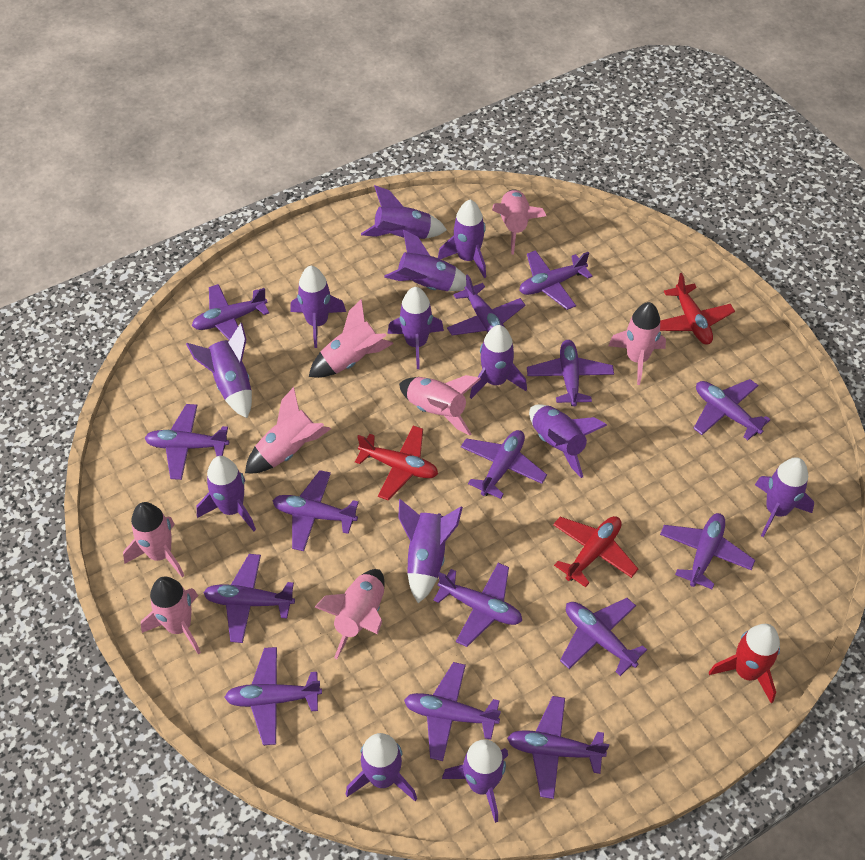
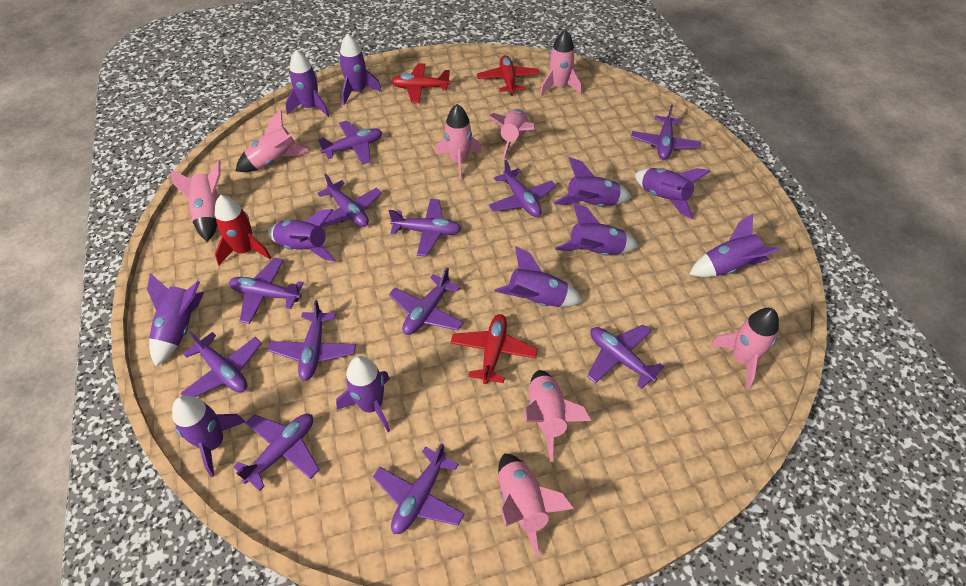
purple plane: 15 -> 12
purple rocket: 13 -> 11

